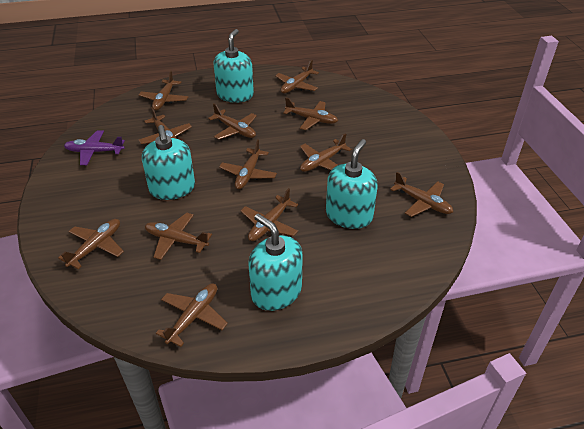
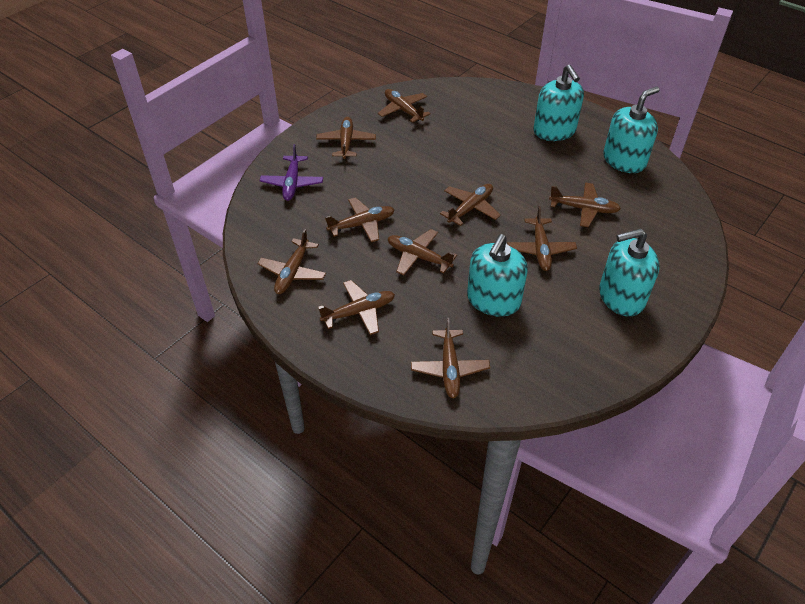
brown plane: 12 -> 10

